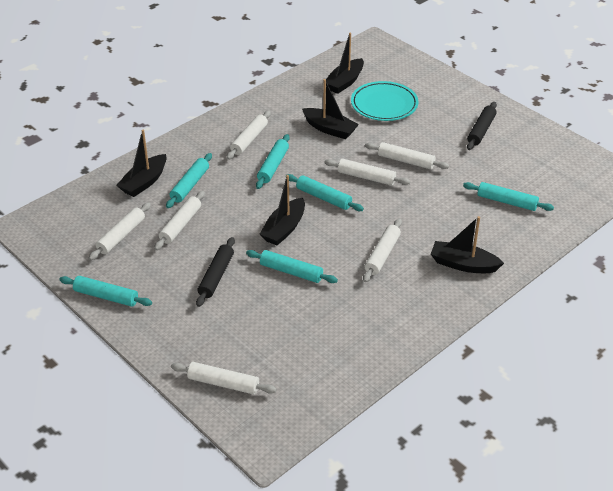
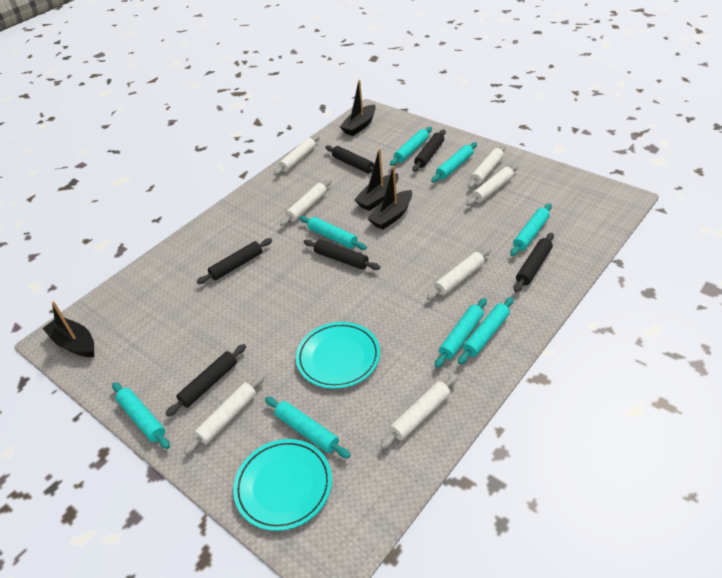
black boat: 5 -> 4
black rolling pin: 2 -> 6
turquoise plate: 1 -> 2
turquoise rolling pin: 6 -> 8

